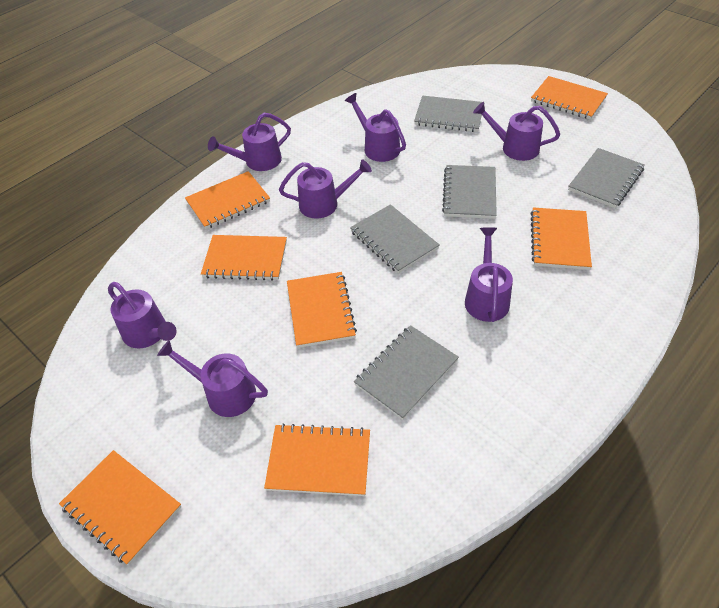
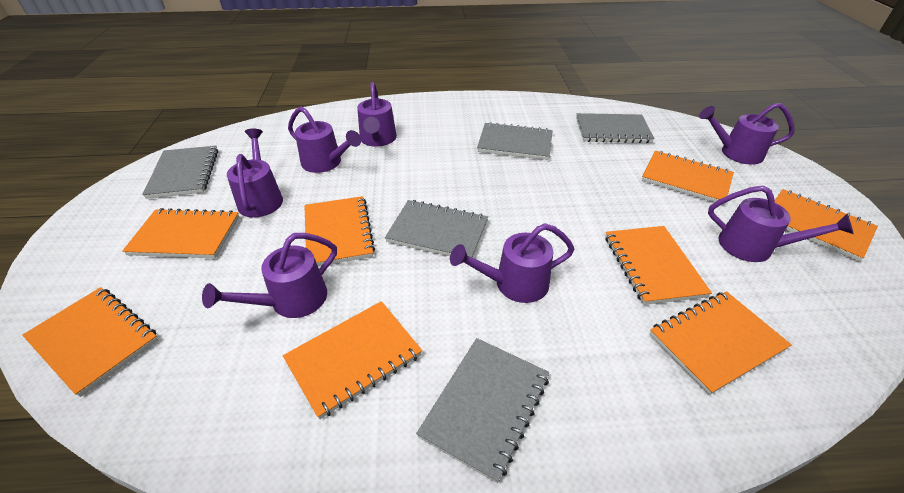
orange notebook: 7 -> 8

